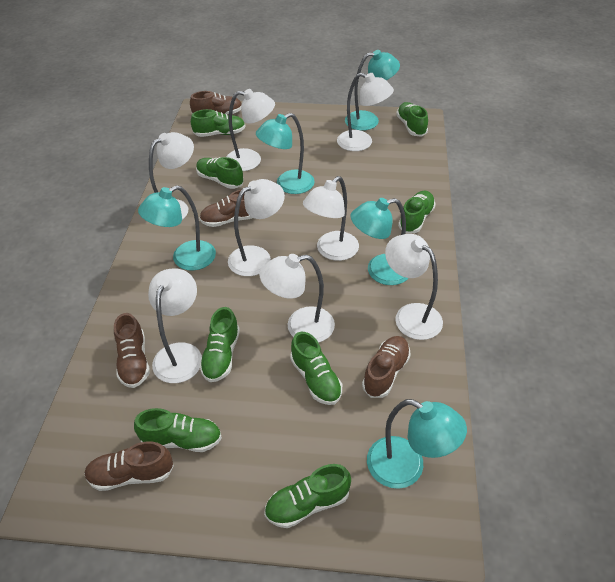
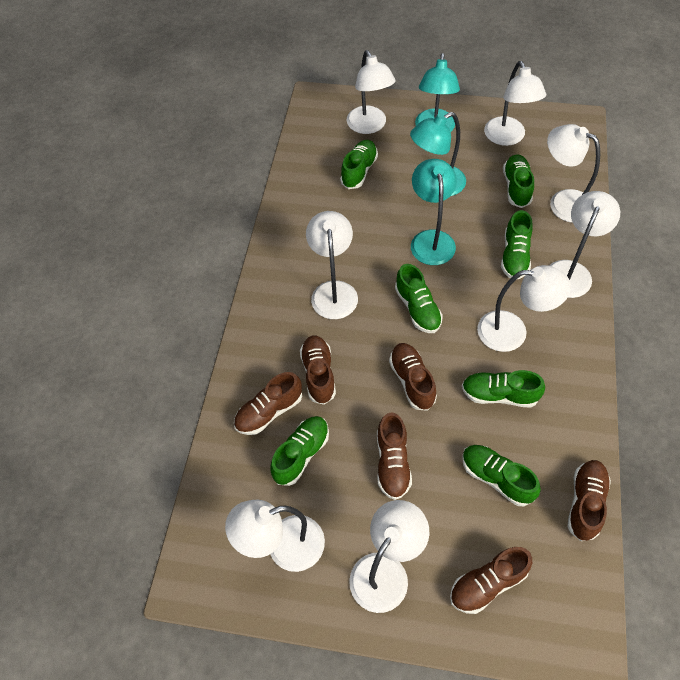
brown shoe: 5 -> 6
green shoe: 8 -> 7
turquoise lamp: 5 -> 3

